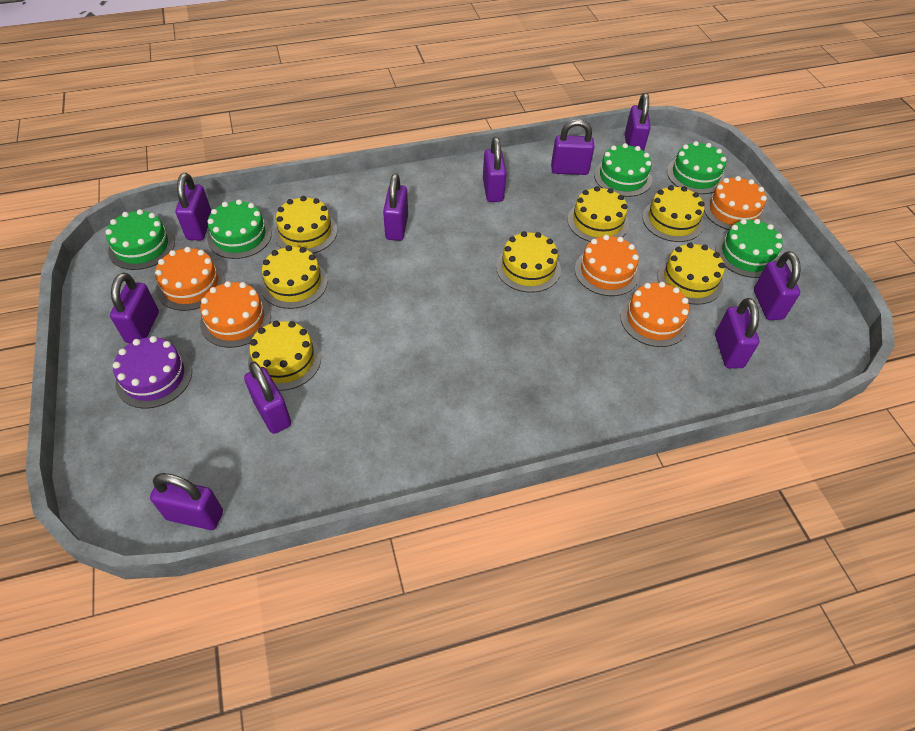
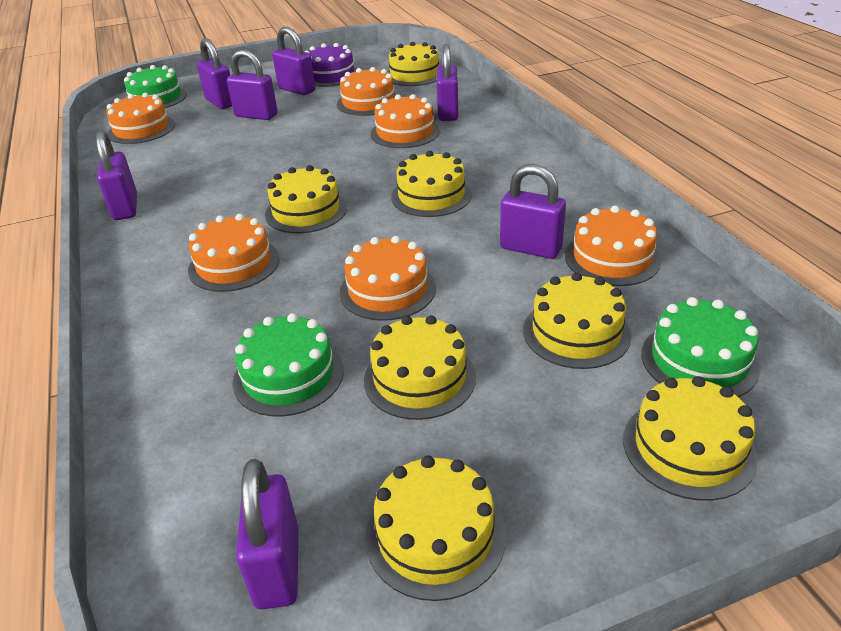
green cake: 5 -> 3
orange cake: 5 -> 6
purple padlock: 10 -> 7

